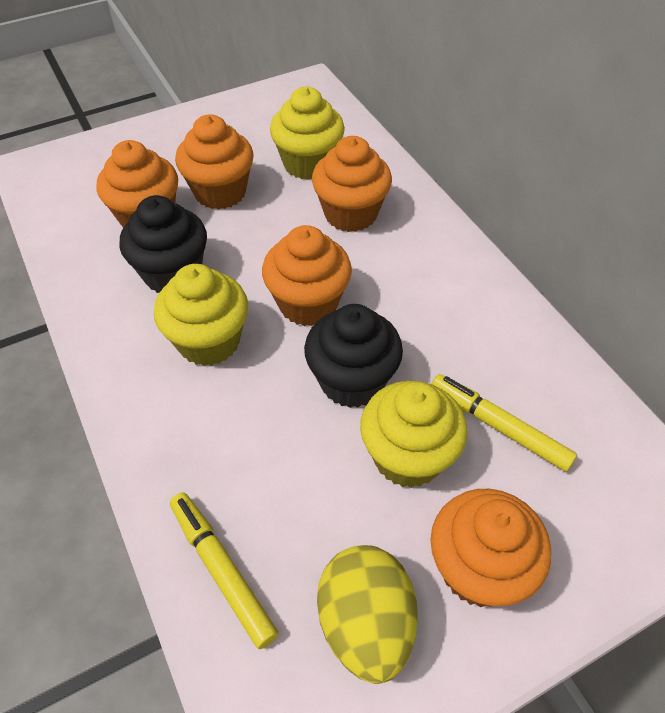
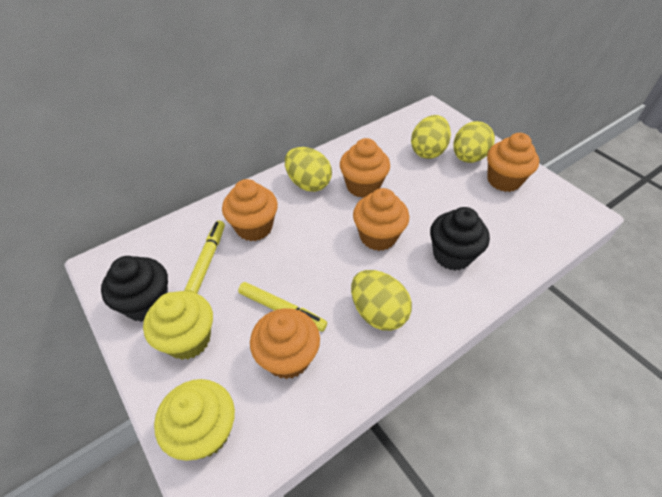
yellow cupcake: 3 -> 2
yellow egg: 1 -> 4

